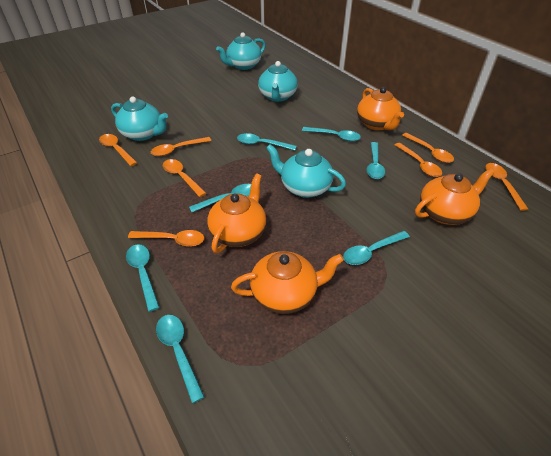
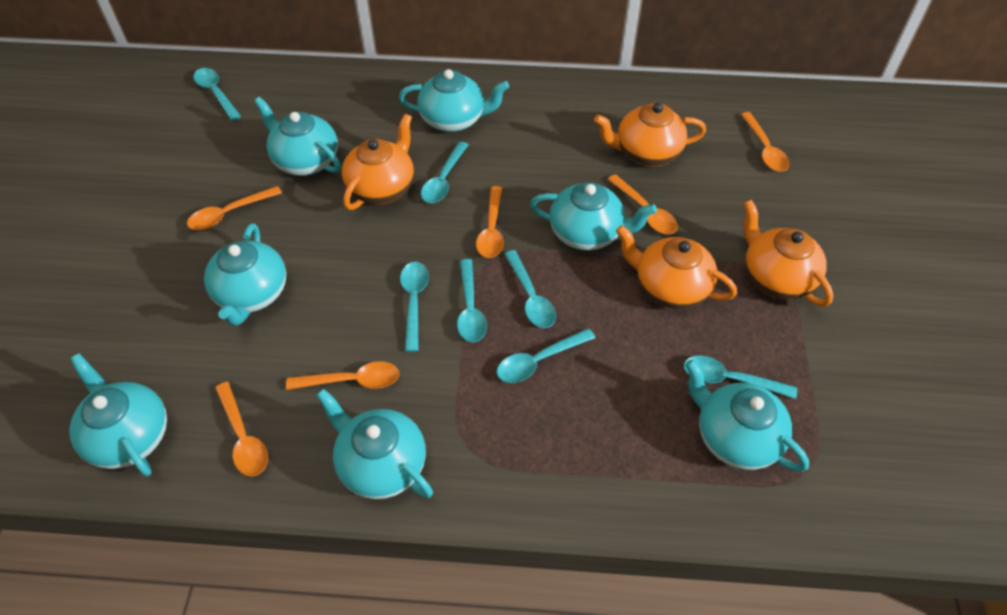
orange spoon: 7 -> 6
turquoise teapot: 4 -> 7

